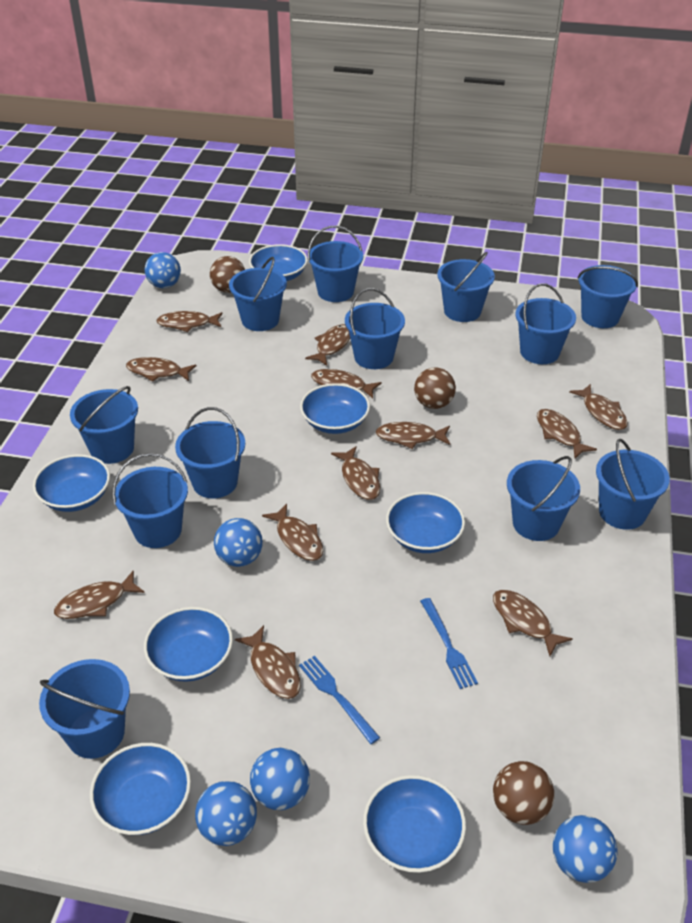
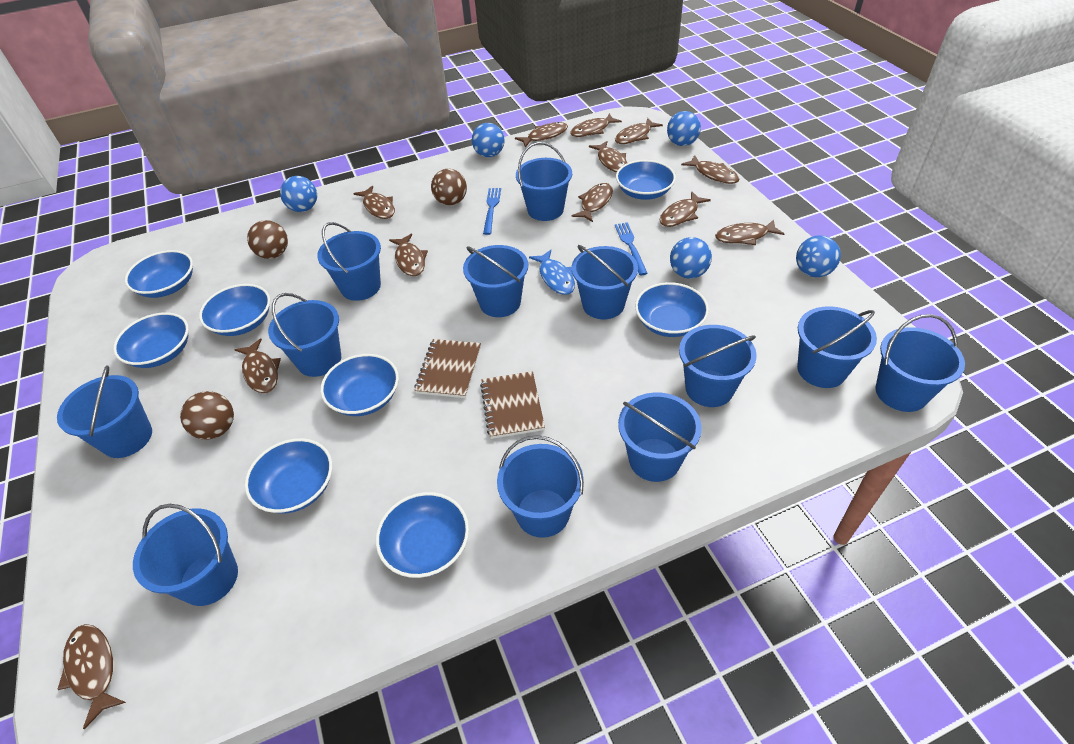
blue bowl: 7 -> 8
blue fish: 0 -> 1
brown notebook: 0 -> 2

